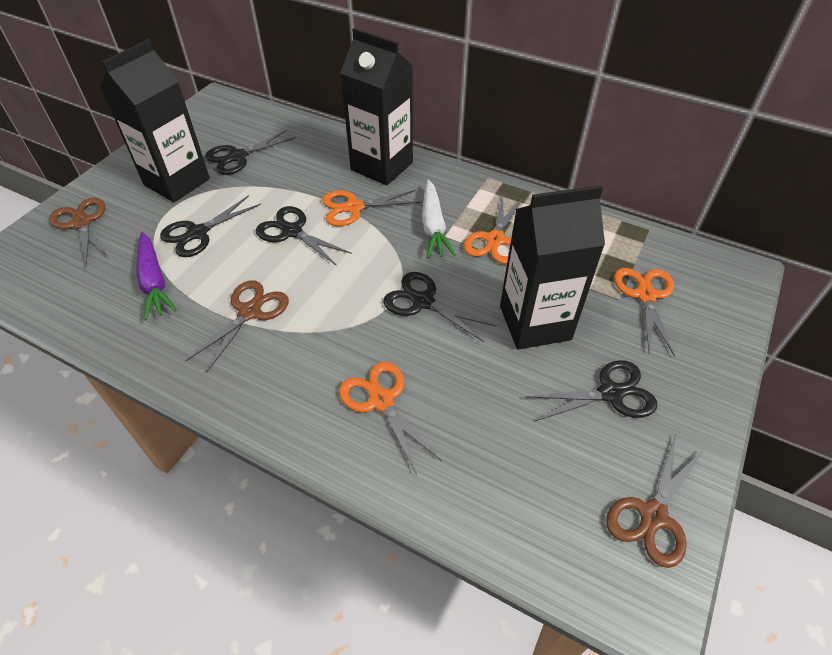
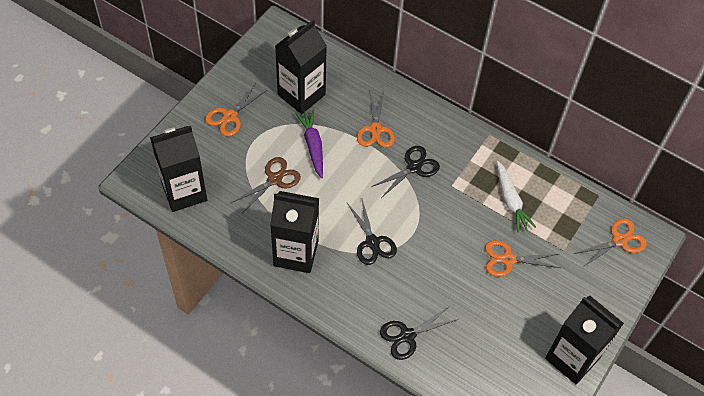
black carton: 3 -> 4
black scissors: 5 -> 3
brown scissors: 3 -> 1

